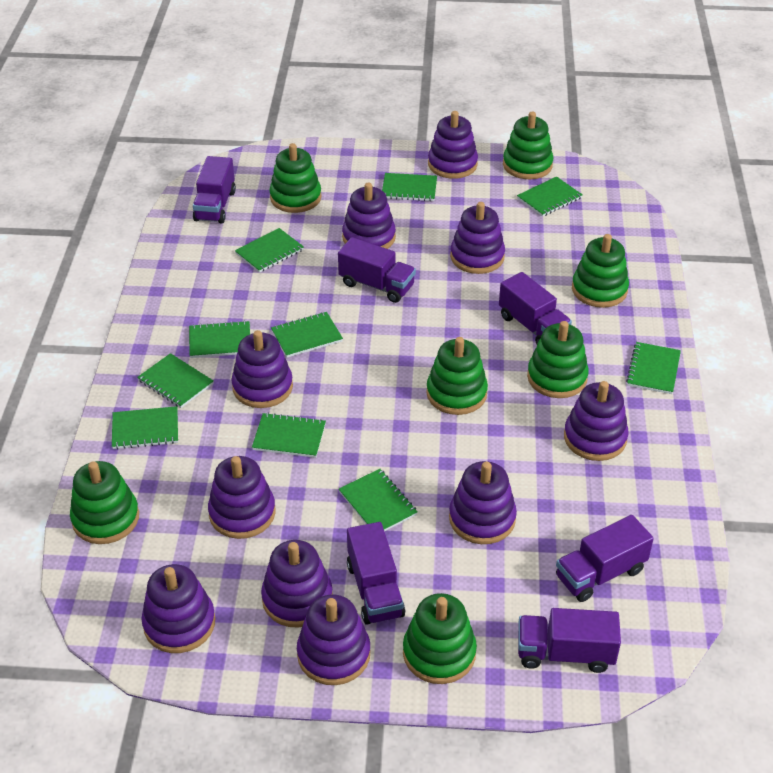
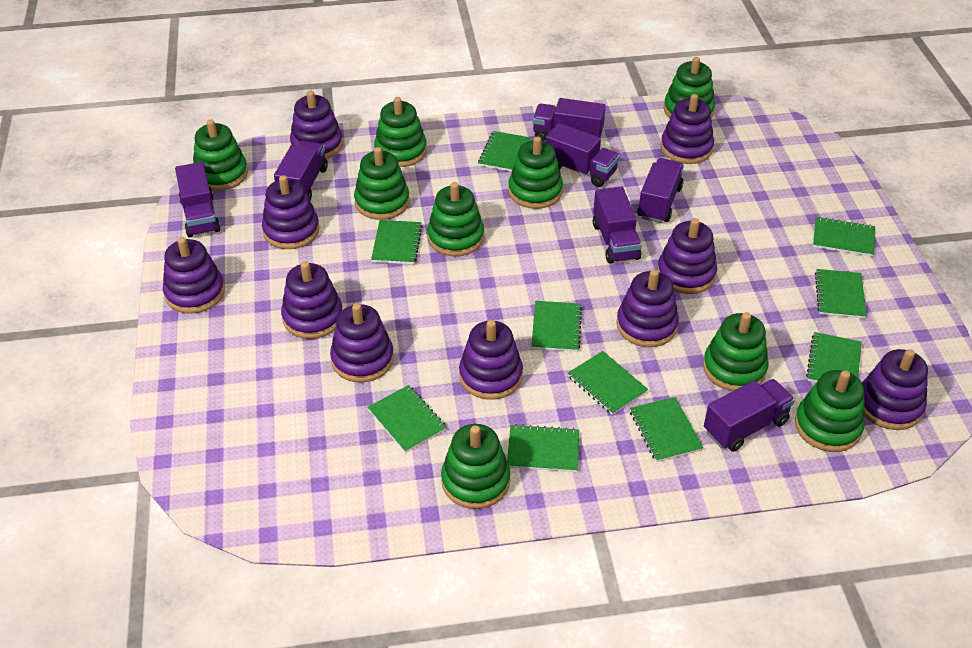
green stacking toy: 7 -> 9
purple truck: 6 -> 7

